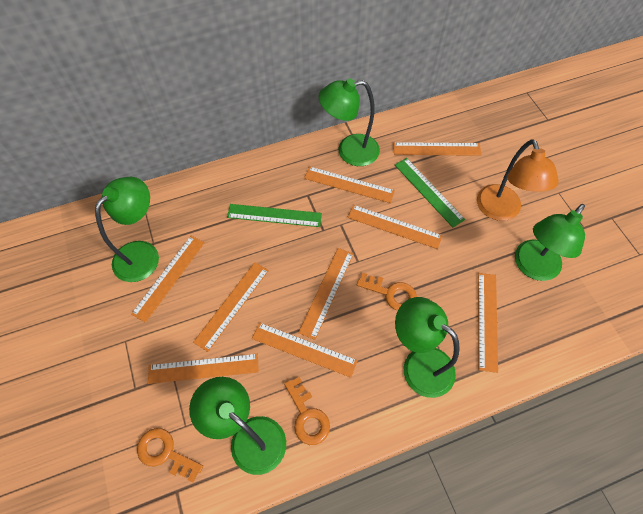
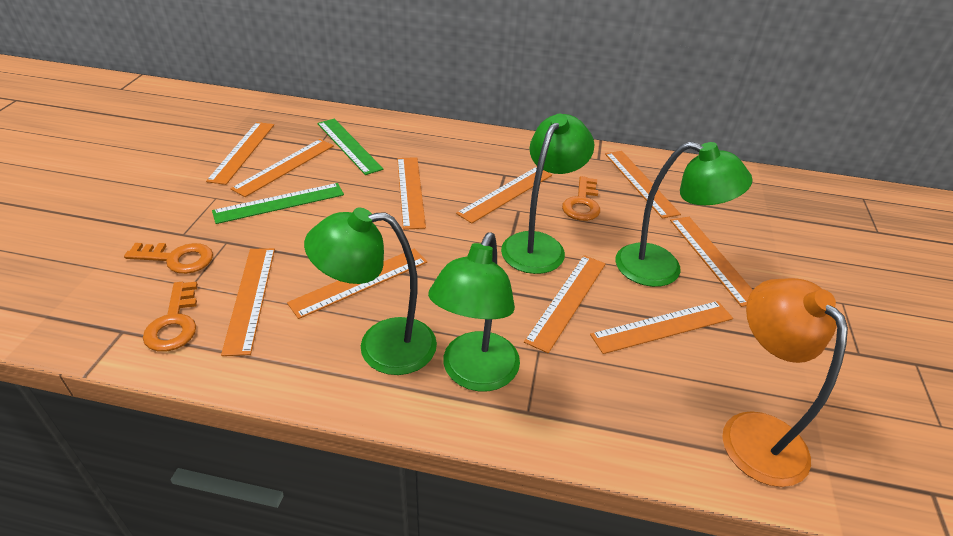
green lamp: 5 -> 4
orange ruler: 9 -> 10

